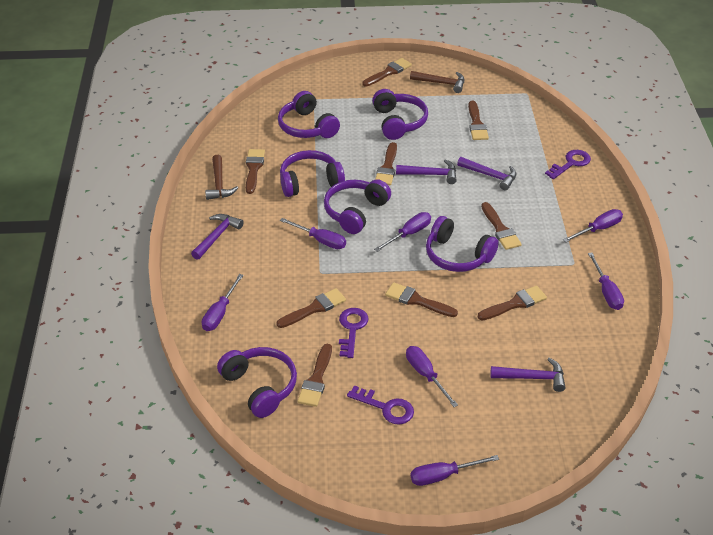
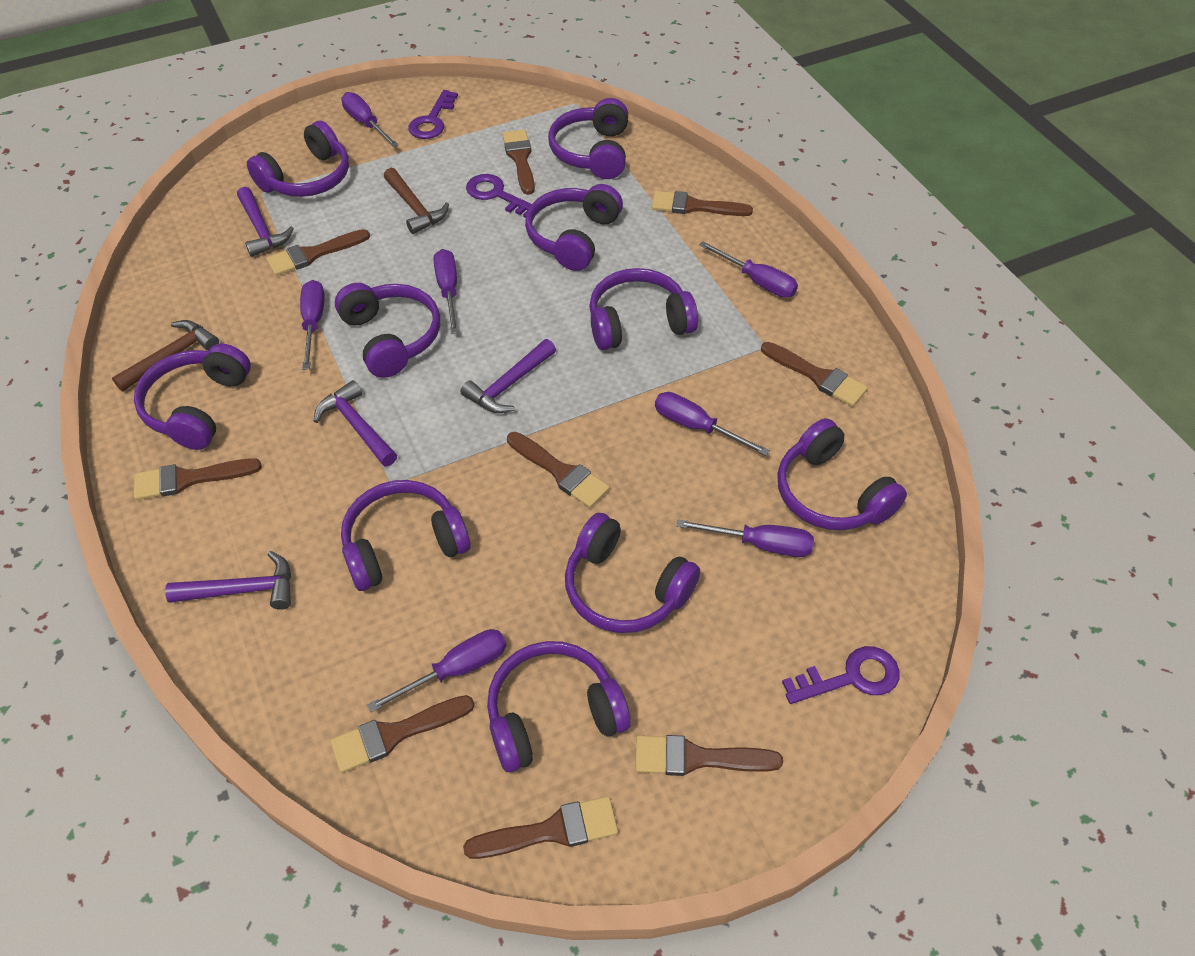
purple headphones: 6 -> 10

